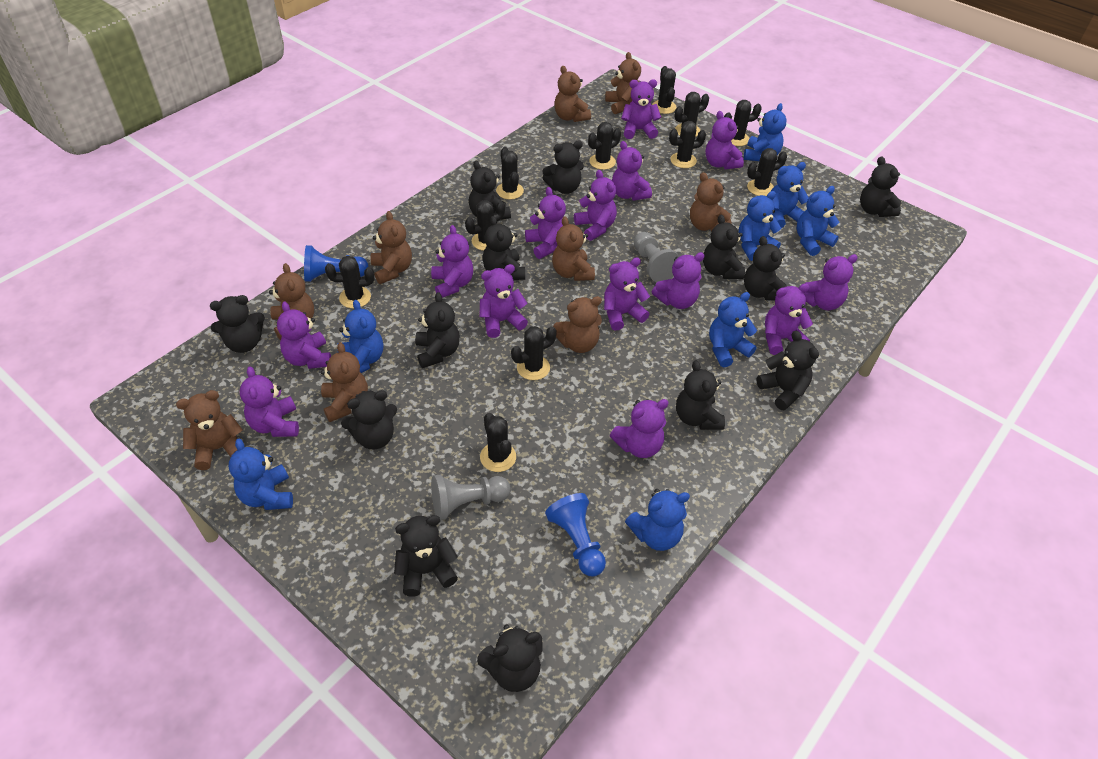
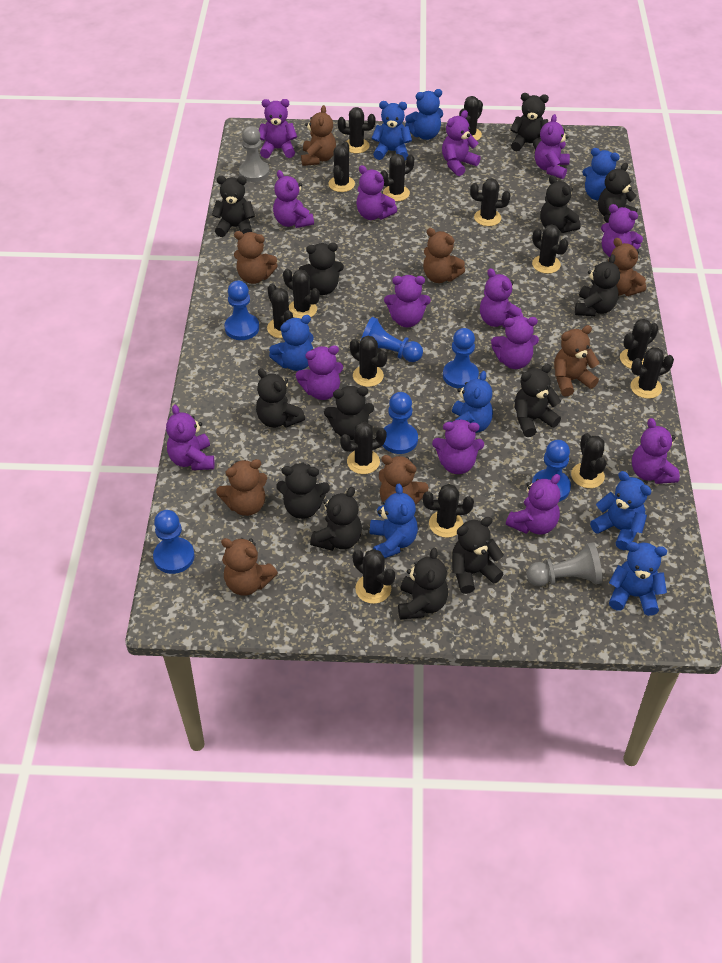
black cactus: 11 -> 15
blue pawn: 2 -> 6
brown teddy bear: 9 -> 8

